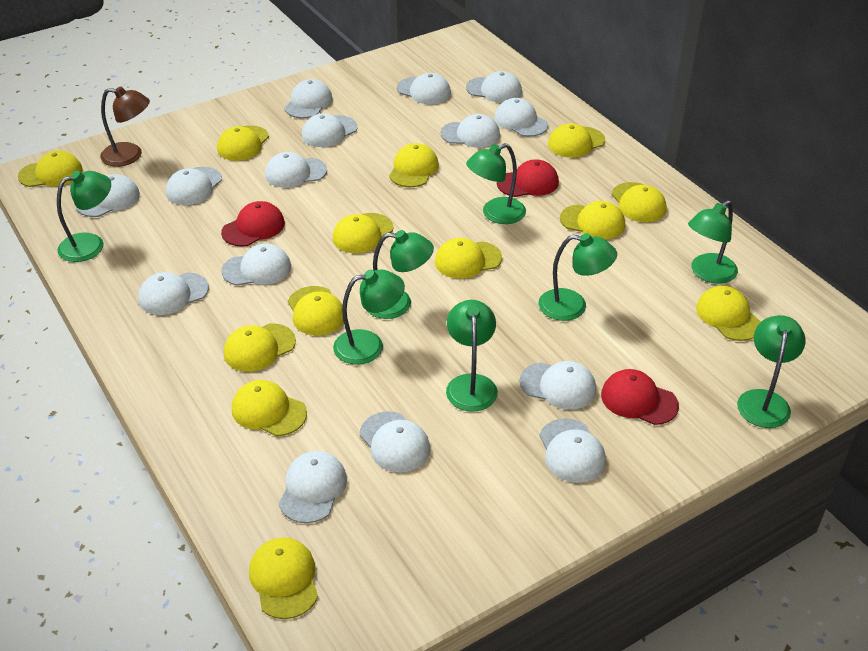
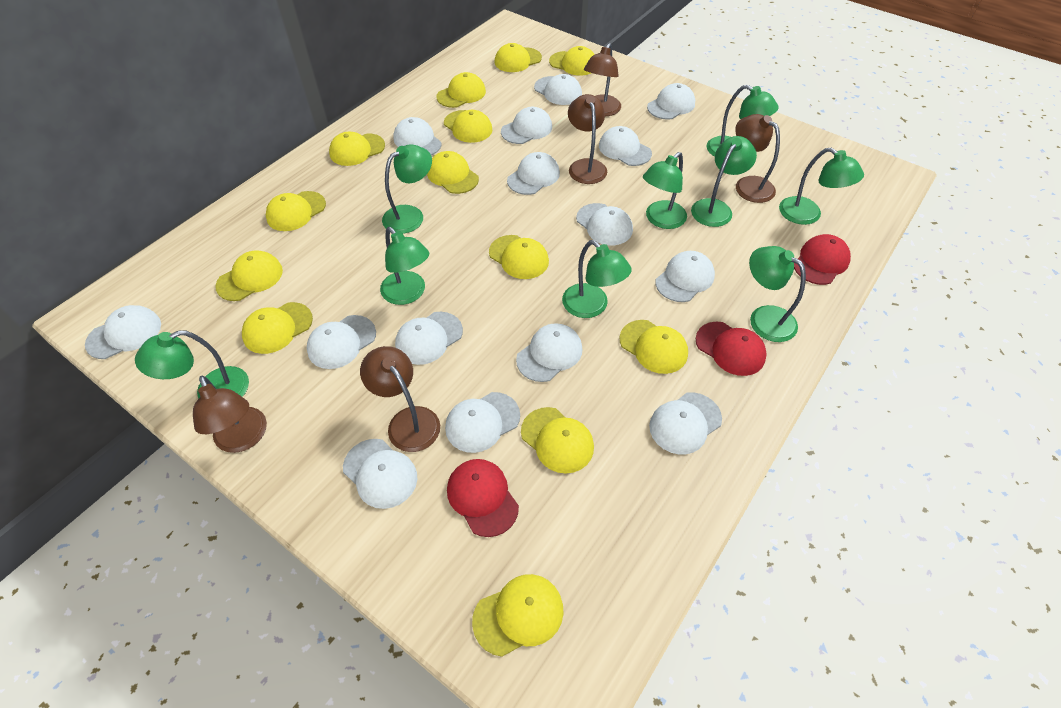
brown lamp: 1 -> 5
green lamp: 8 -> 9

